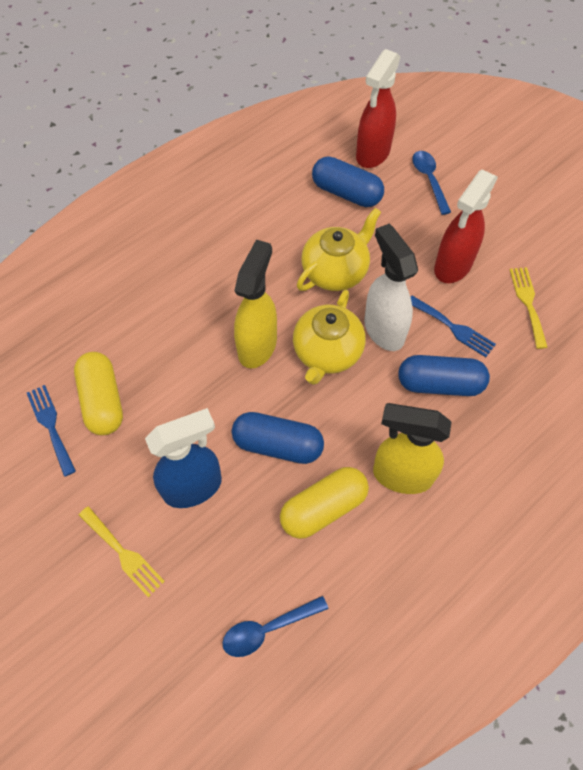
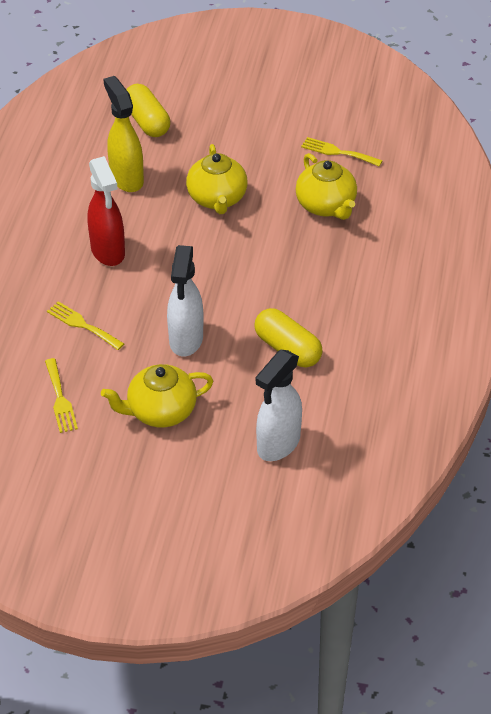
blue capsule: 3 -> 0
blue fork: 2 -> 0
blue spoon: 2 -> 0
blue spray bottle: 1 -> 0
red spray bottle: 2 -> 1
white spray bottle: 1 -> 2
yellow fork: 2 -> 3
yellow spray bottle: 2 -> 1
yellow teapot: 2 -> 3

